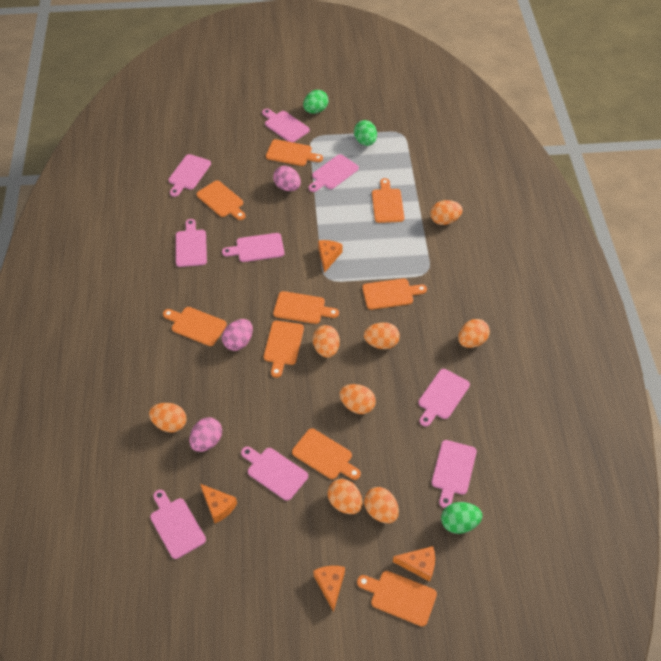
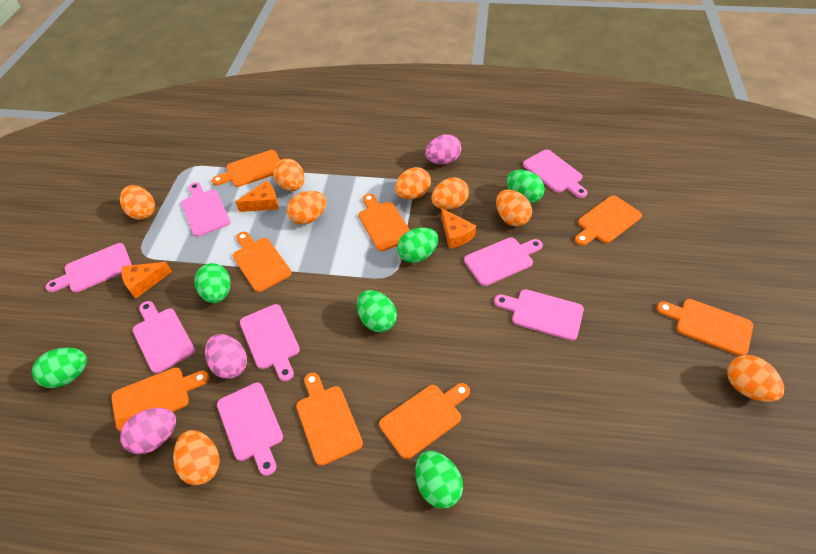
green egg: 3 -> 6
orange cheese: 4 -> 3
orange cutting board: 9 -> 8
pink cutting board: 9 -> 8

